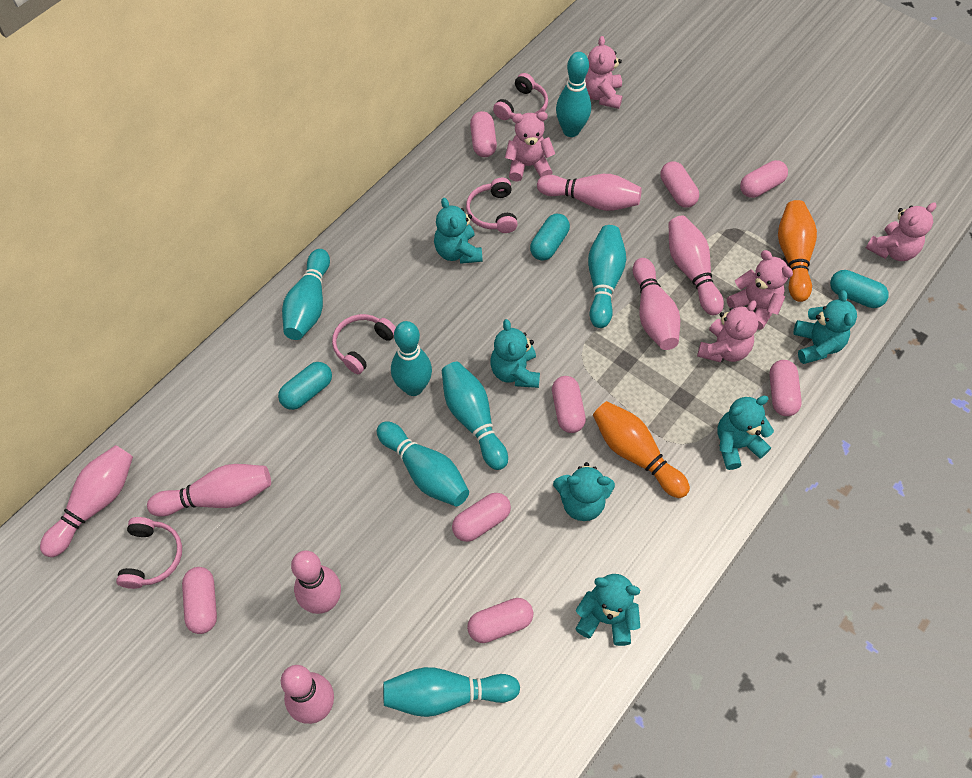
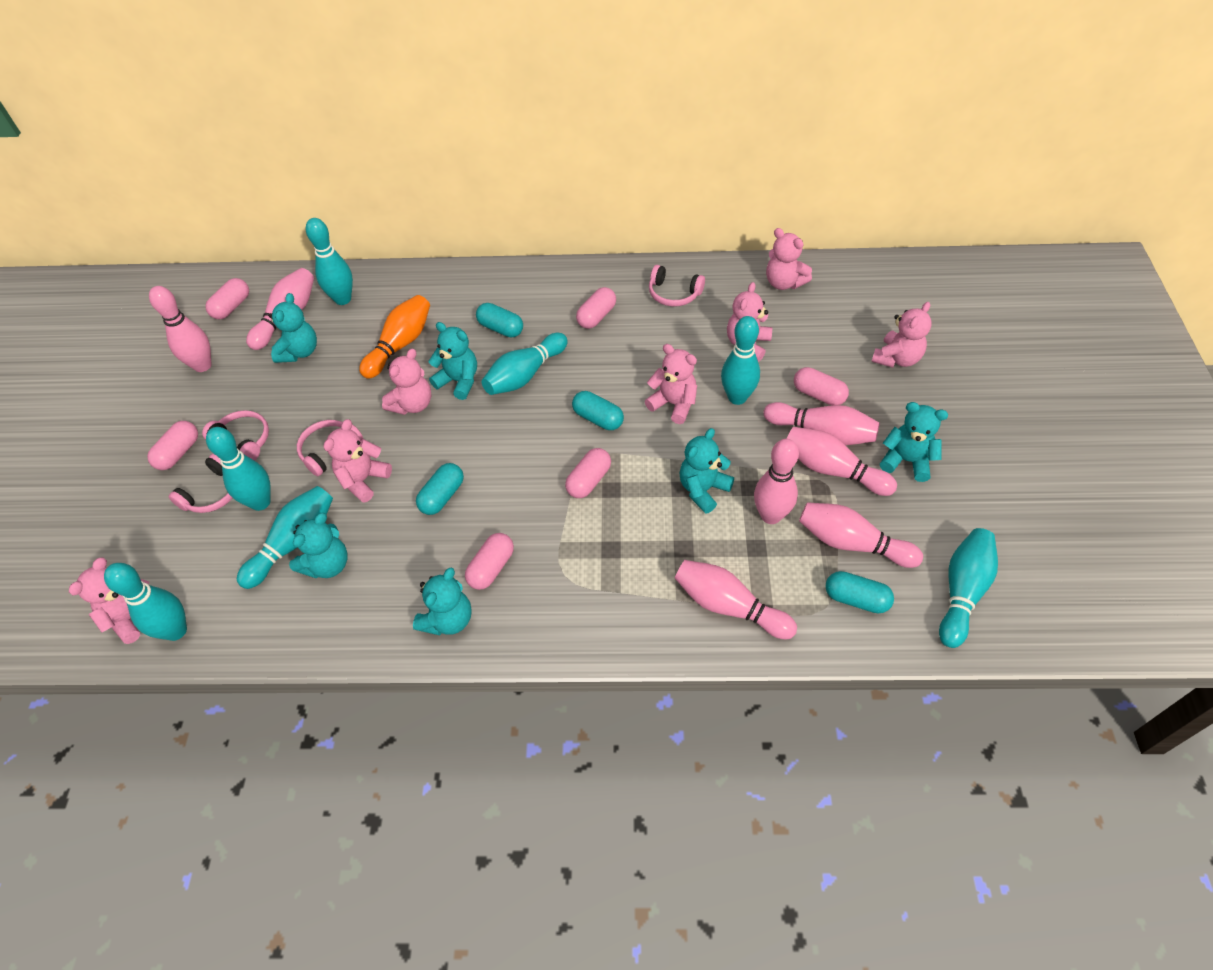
orange bowling pin: 2 -> 1
pink capsule: 8 -> 6
pink teddy bear: 5 -> 7
turquoise capsule: 3 -> 4

